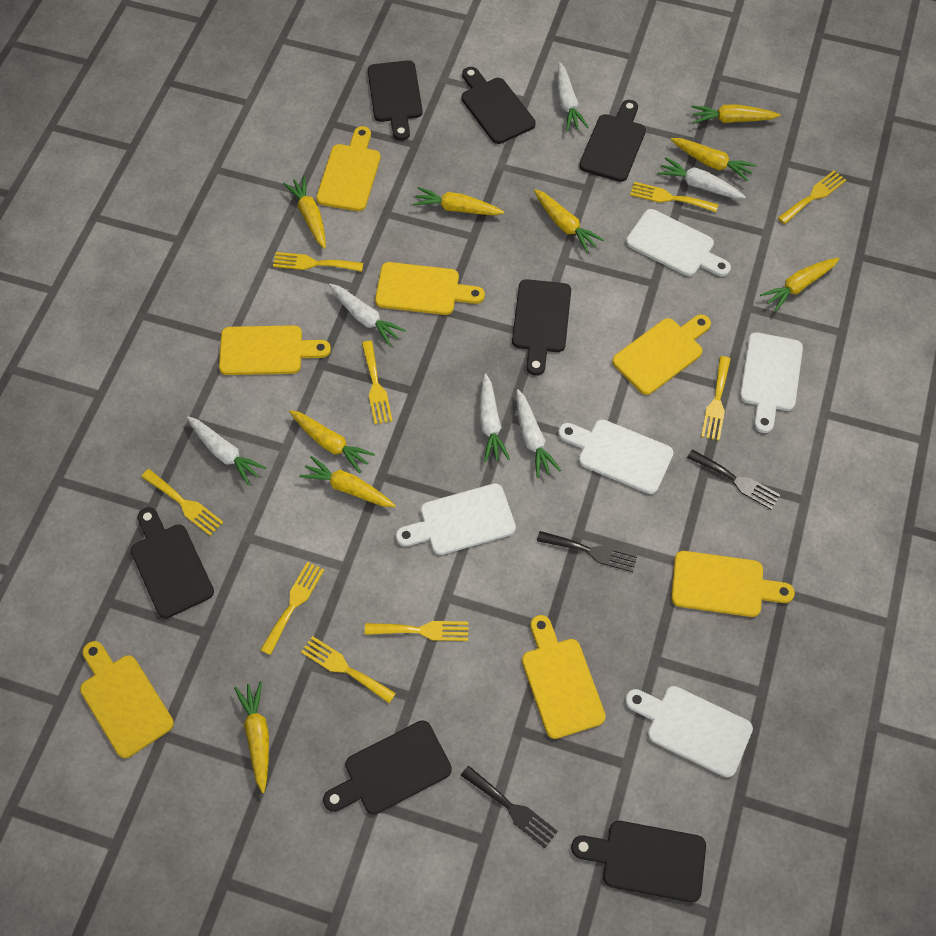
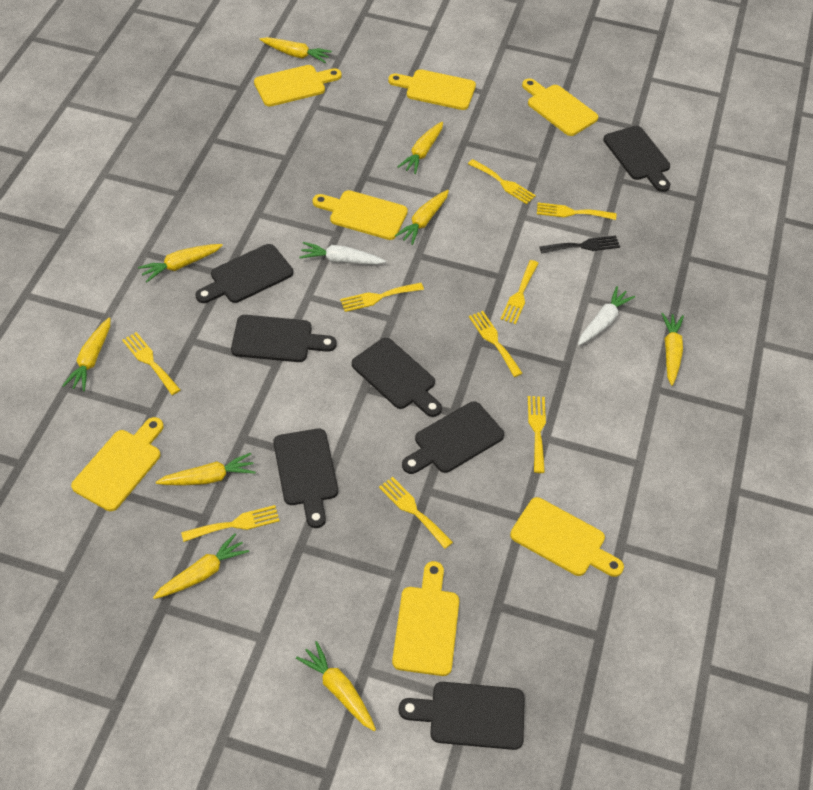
black fork: 3 -> 1
white carrot: 6 -> 2
white cutting board: 5 -> 0

